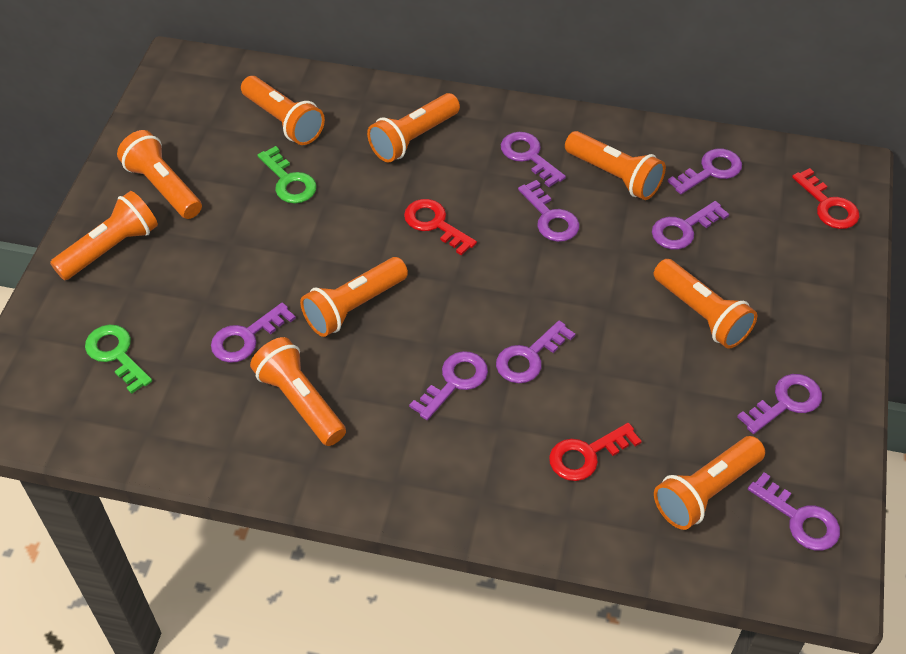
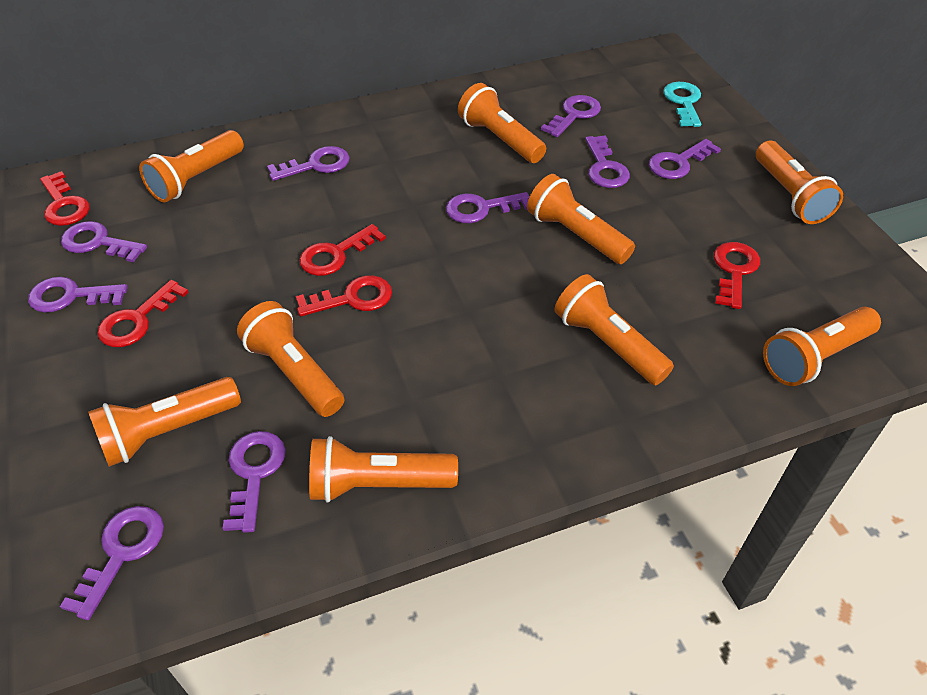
green key: 2 -> 0
red key: 3 -> 5
turquoise key: 0 -> 1

